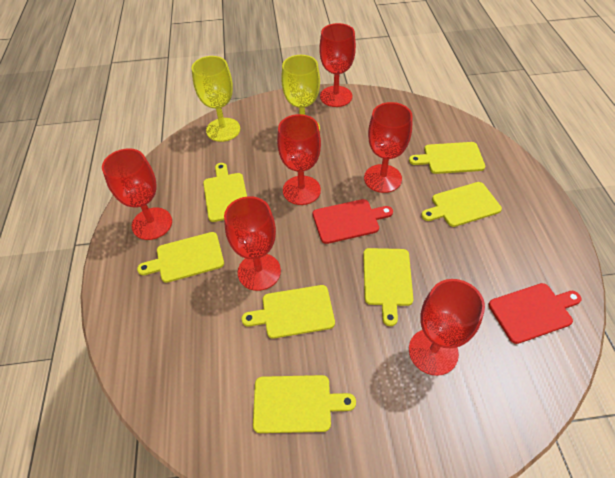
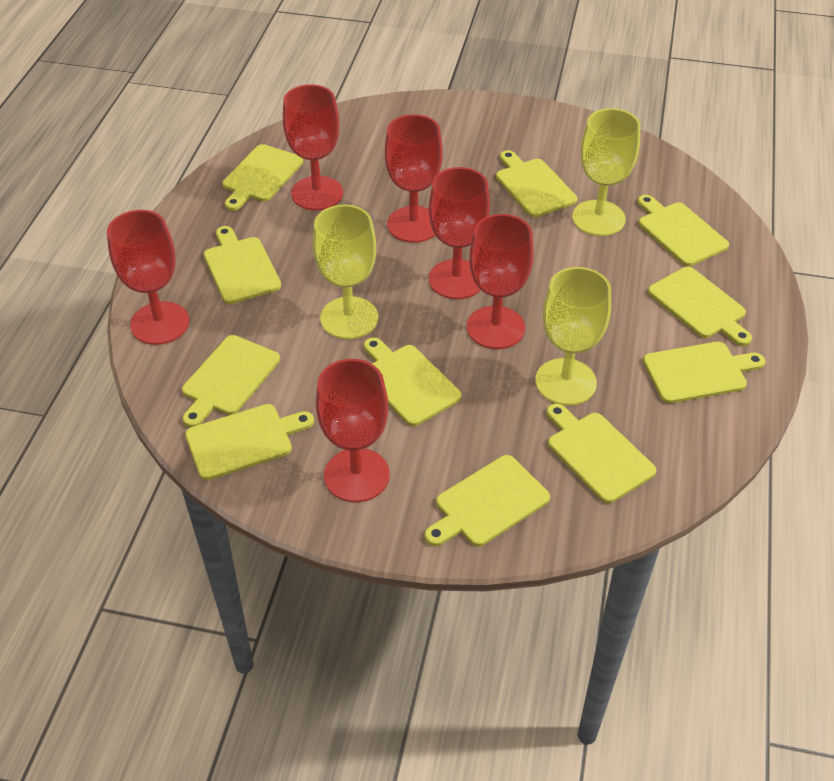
red cutting board: 2 -> 0
yellow cutting board: 7 -> 11
yellow goblet: 2 -> 3

